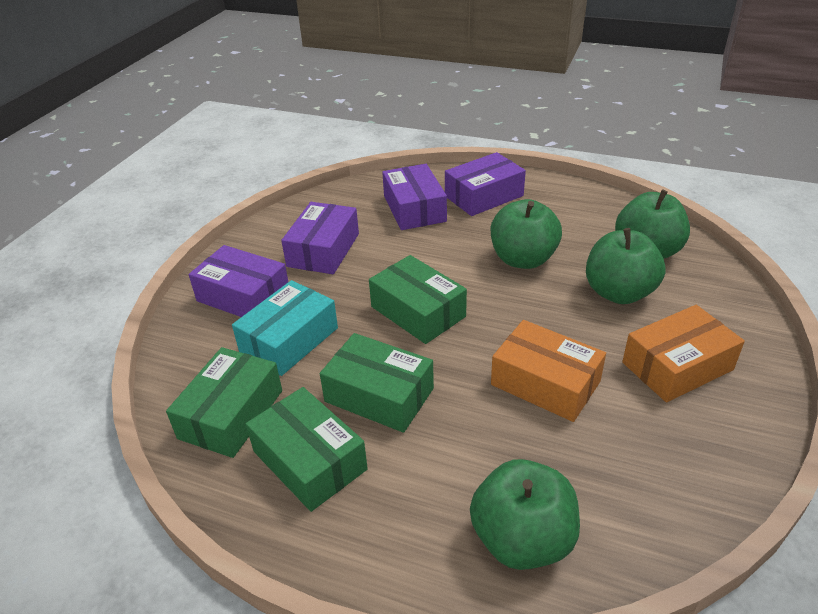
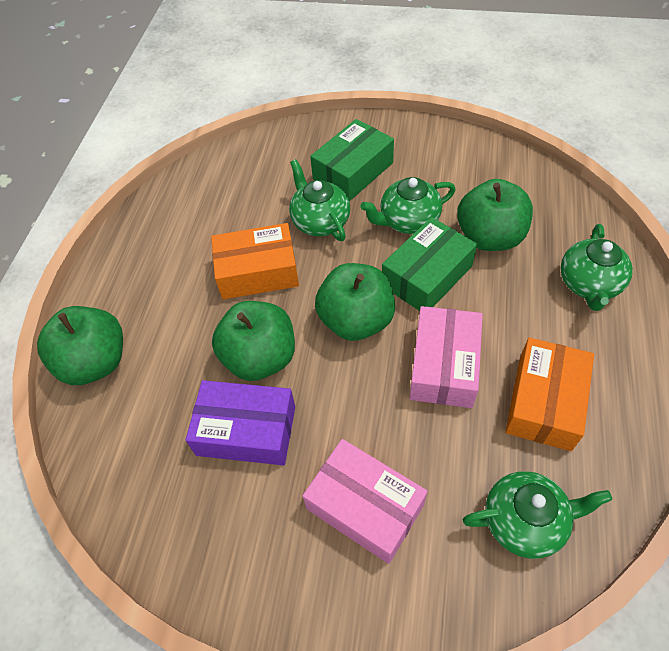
green box: 4 -> 2
green teapot: 0 -> 4
pink box: 0 -> 2
purple box: 4 -> 1
turquoise box: 1 -> 0

